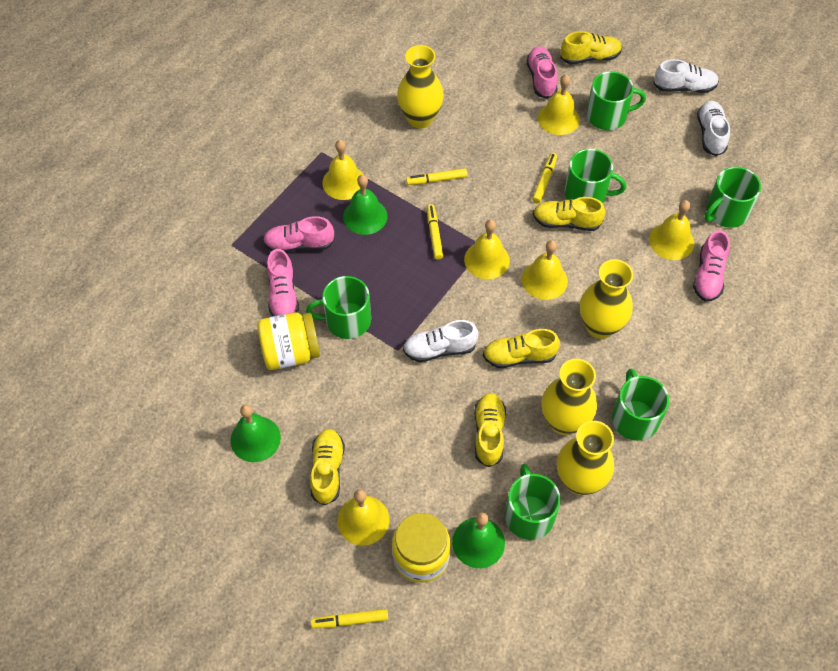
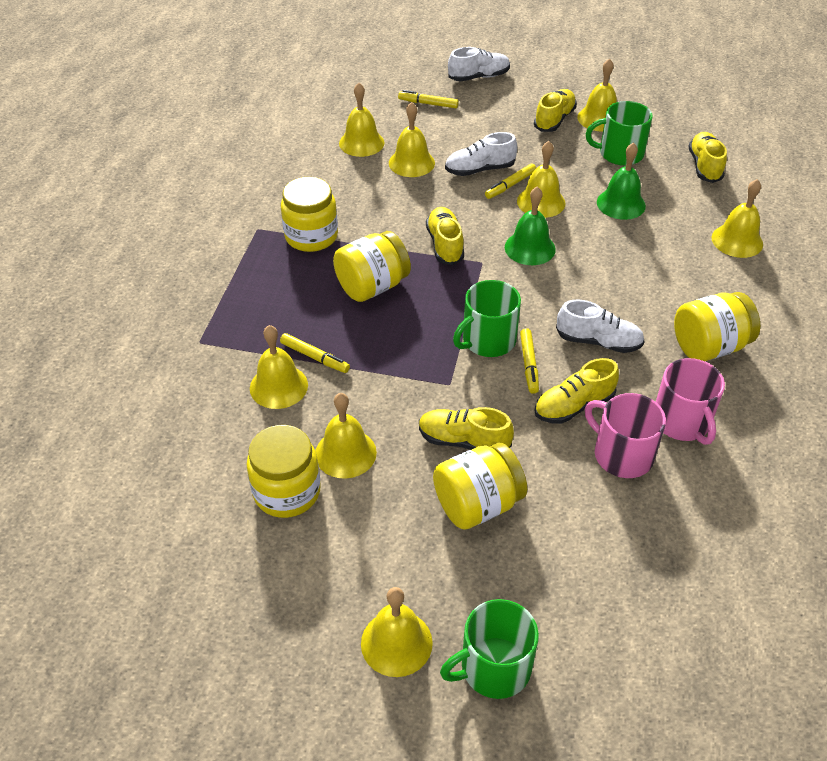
green bell: 3 -> 2
green mug: 6 -> 3
pink mug: 0 -> 2
pink shoe: 4 -> 0
yellow bell: 6 -> 8
yellow jar: 2 -> 5
yellow vase: 4 -> 0

